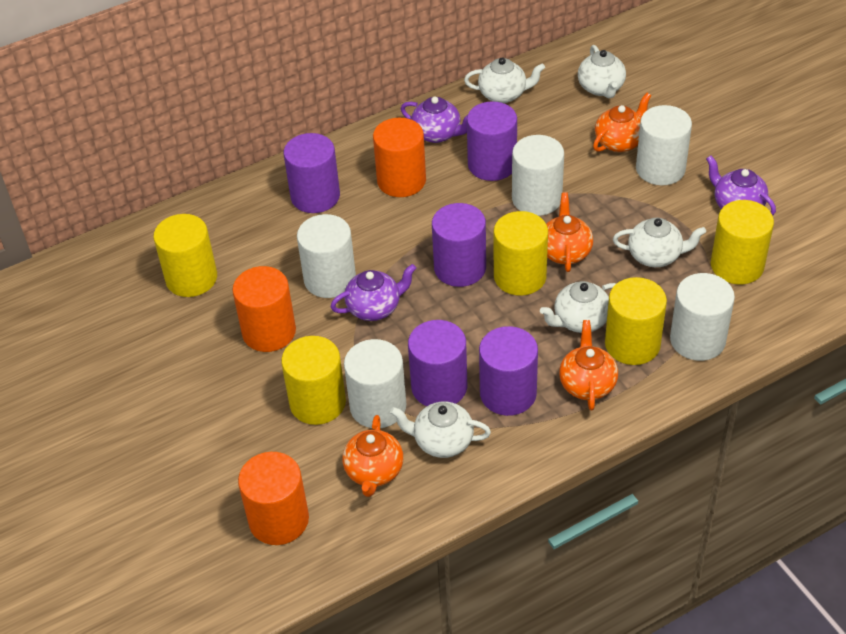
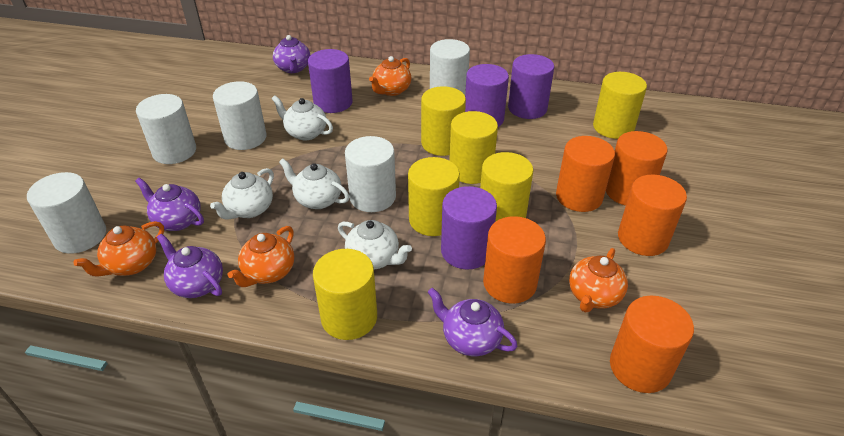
orange cylinder: 3 -> 5
purple cylinder: 5 -> 4
purple teapot: 3 -> 4
white teapot: 5 -> 4
yellow cylinder: 5 -> 6

